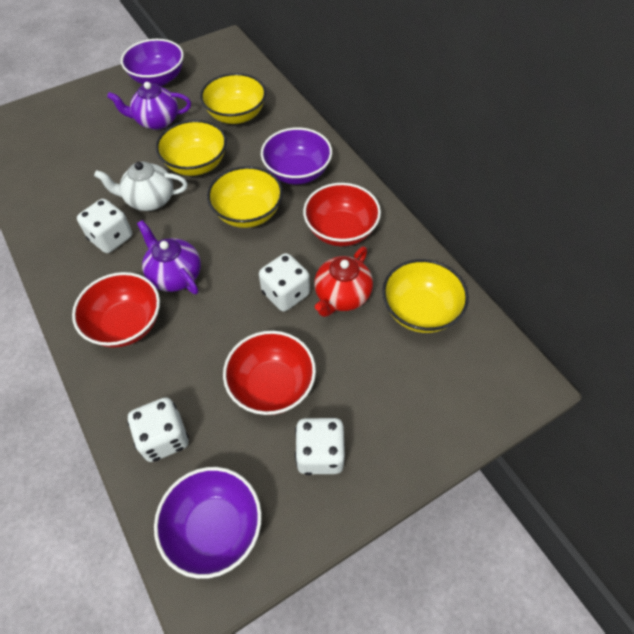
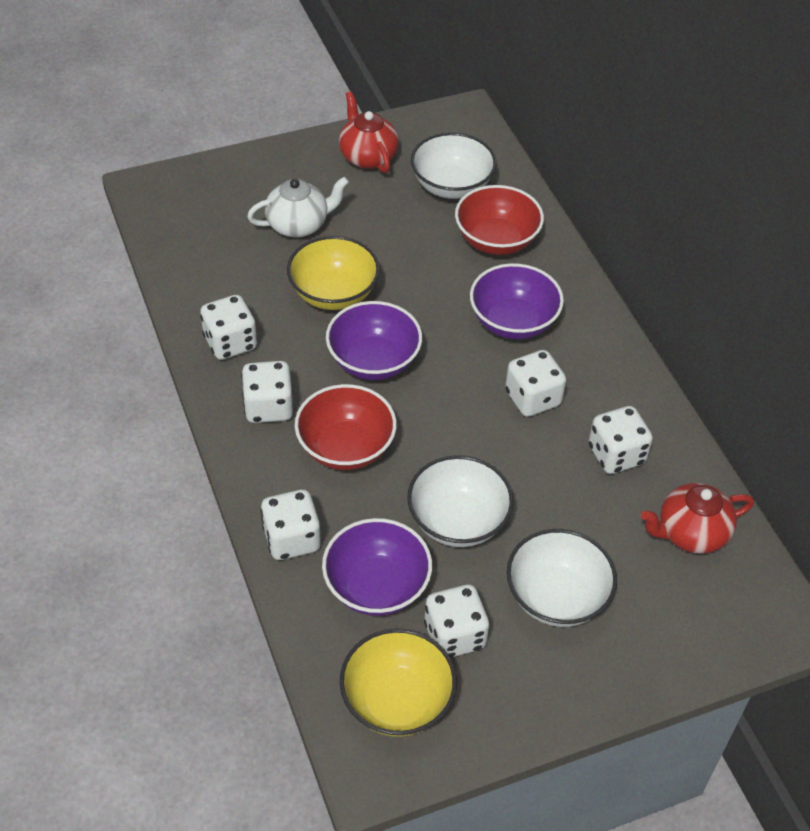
purple teapot: 2 -> 0
red bowl: 3 -> 2
red teapot: 1 -> 2
white bowl: 0 -> 3
white dice: 4 -> 6
yellow bowl: 4 -> 2

